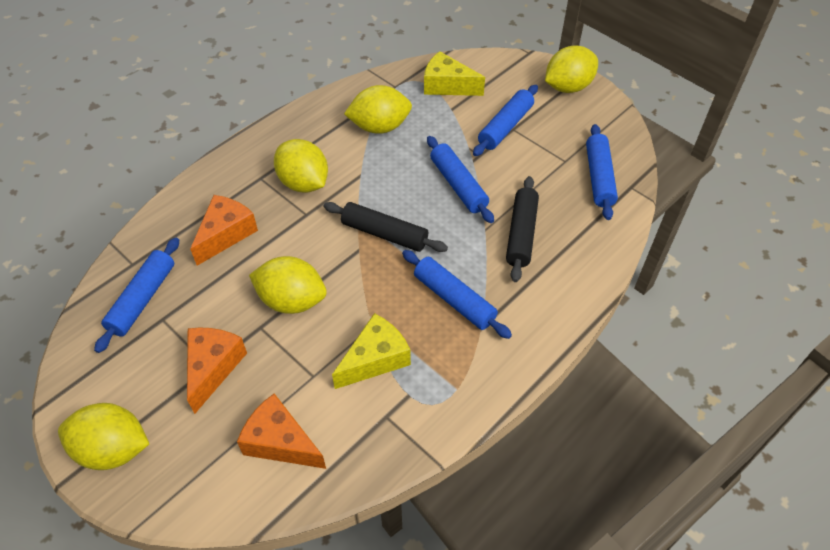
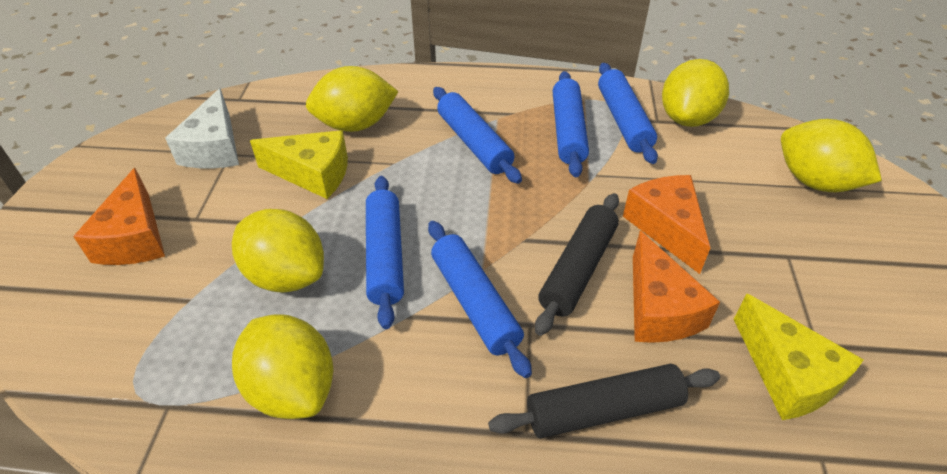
white cheese: 0 -> 1

